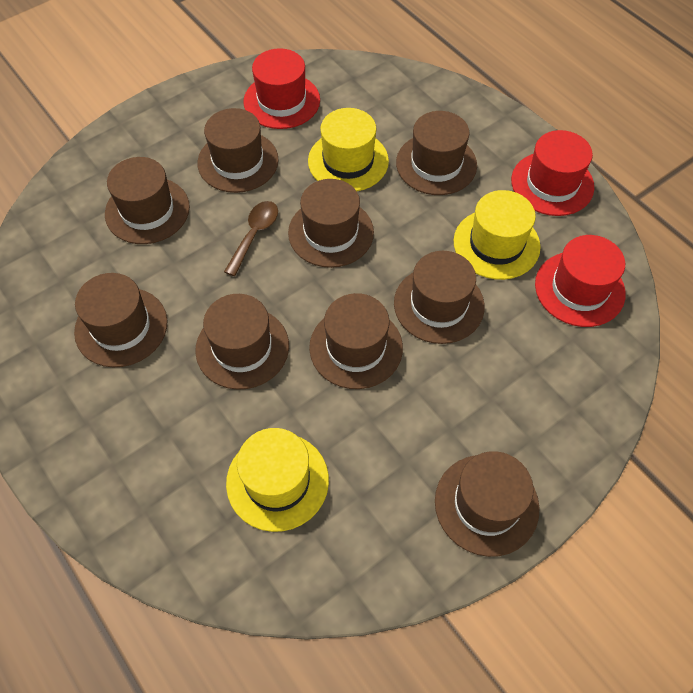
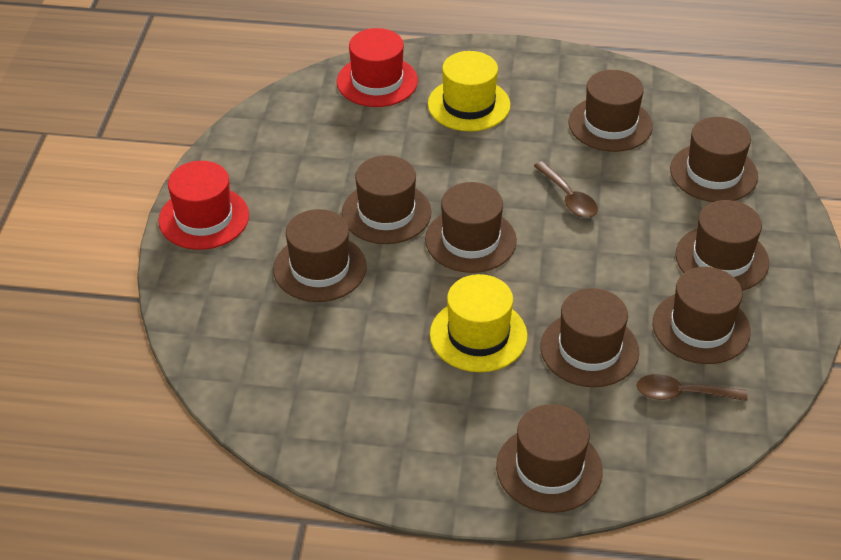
brown spoon: 1 -> 2
red hat: 3 -> 2
yellow hat: 3 -> 2

